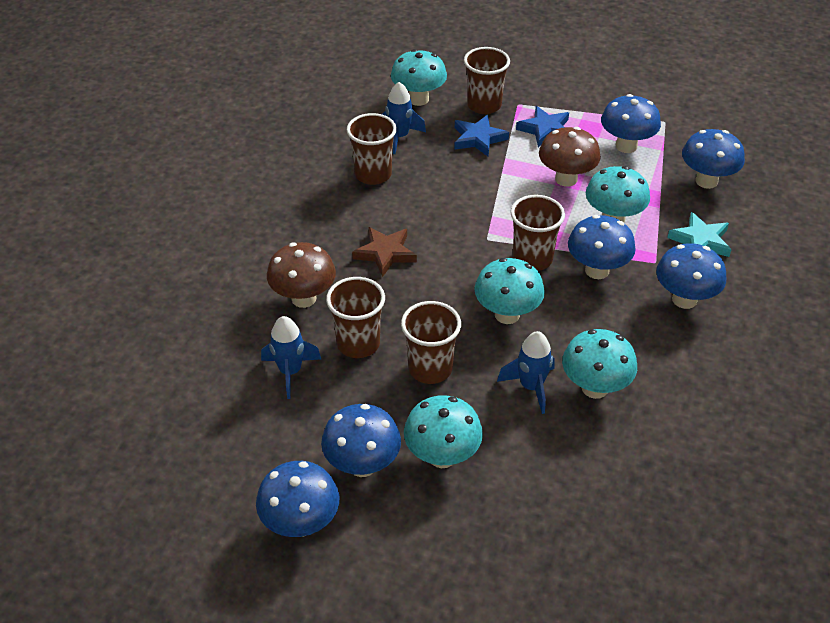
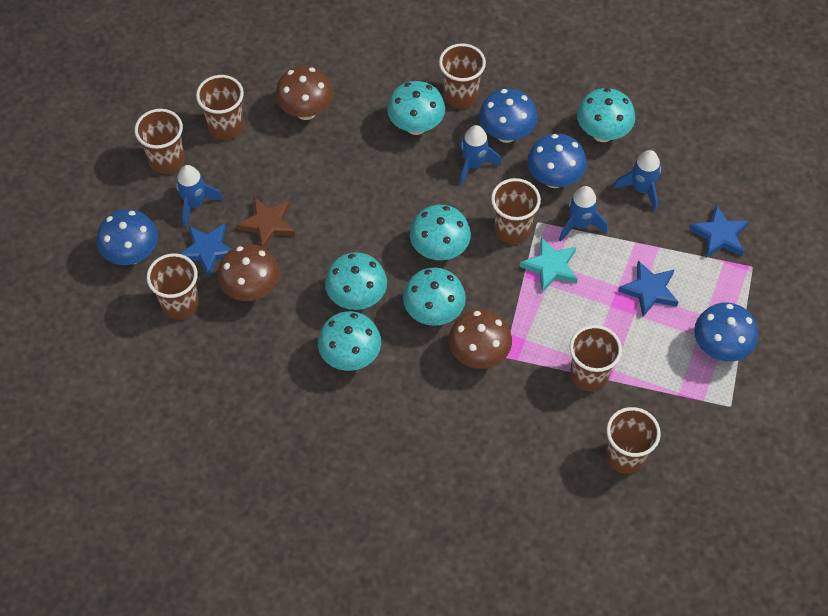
blue mushroom: 6 -> 4
blue rocket: 3 -> 4
blue star: 2 -> 3
brown cup: 5 -> 7
brown mushroom: 2 -> 3
turquoise mushroom: 5 -> 6

